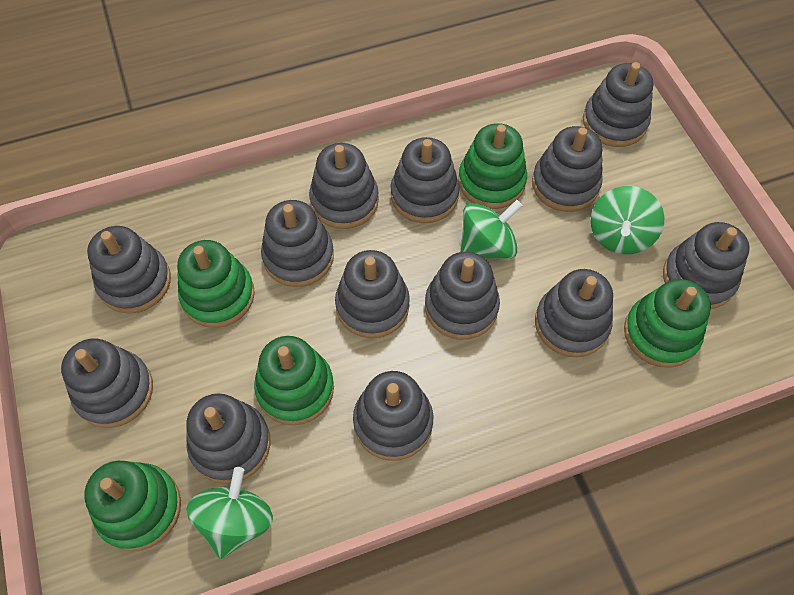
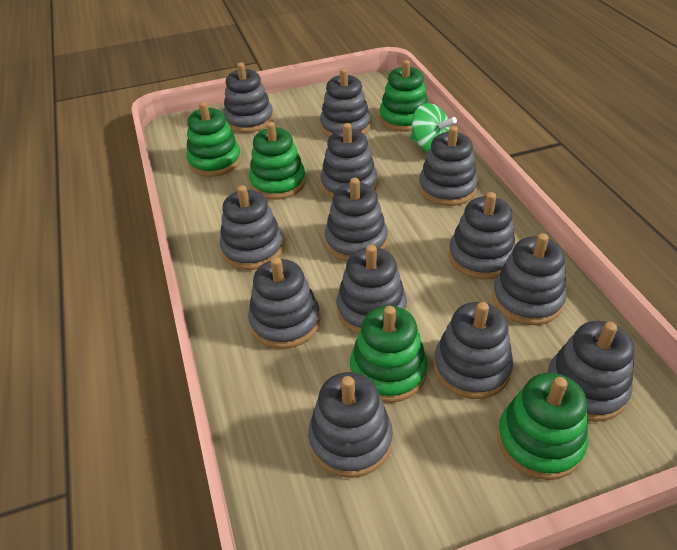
green spinning top: 3 -> 1

